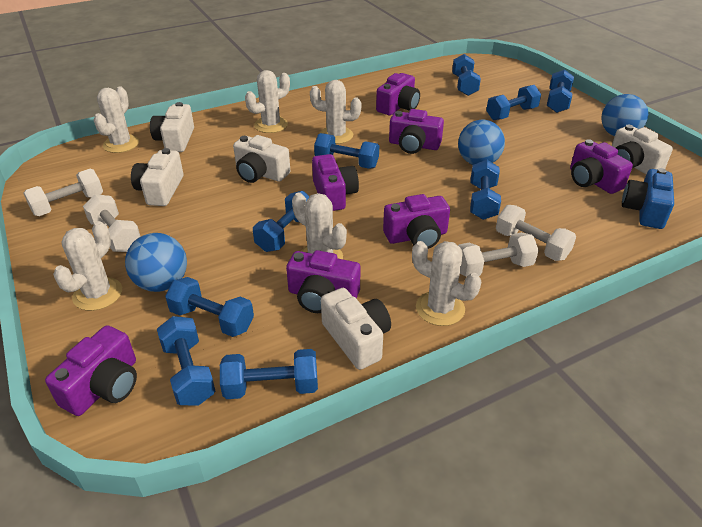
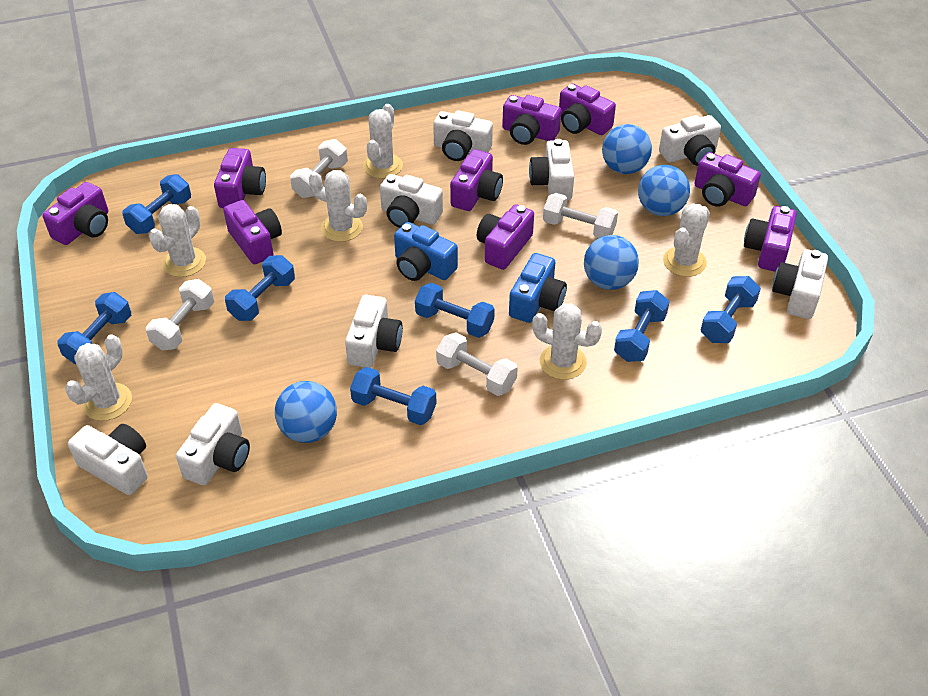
blue ball: 3 -> 4
blue camera: 1 -> 2
blue dumbbell: 9 -> 7
purple camera: 7 -> 9
white camera: 5 -> 8

